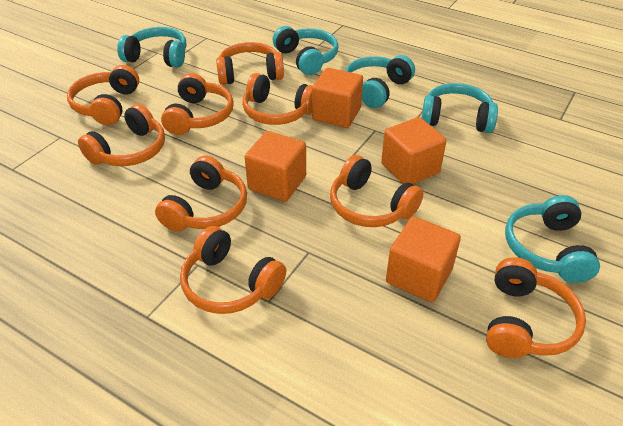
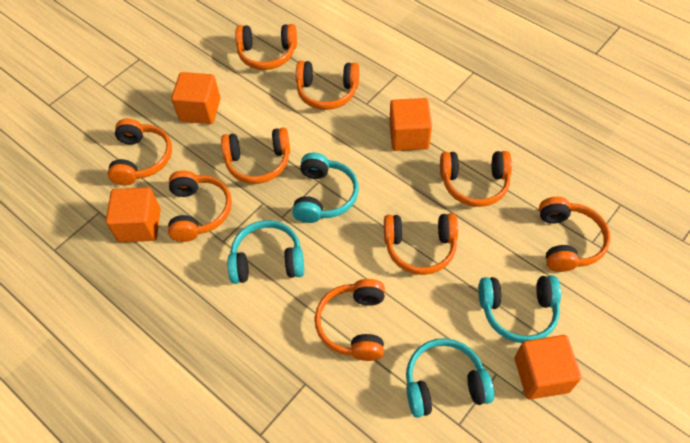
turquoise headphones: 5 -> 4

